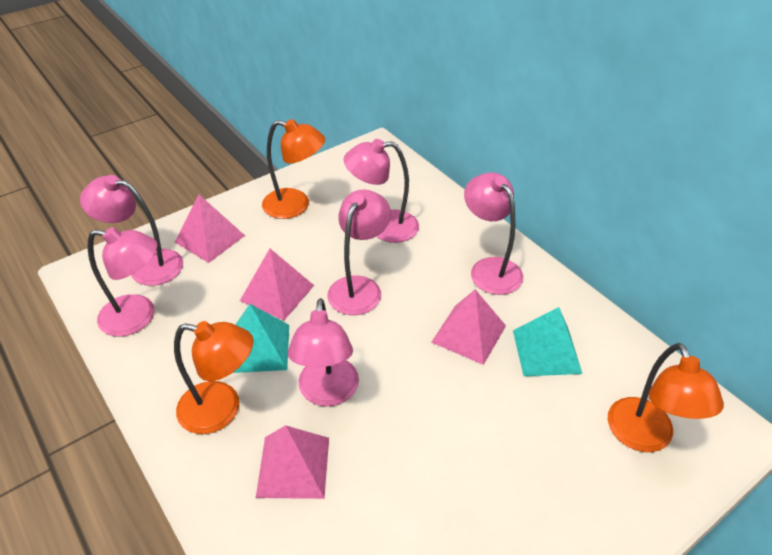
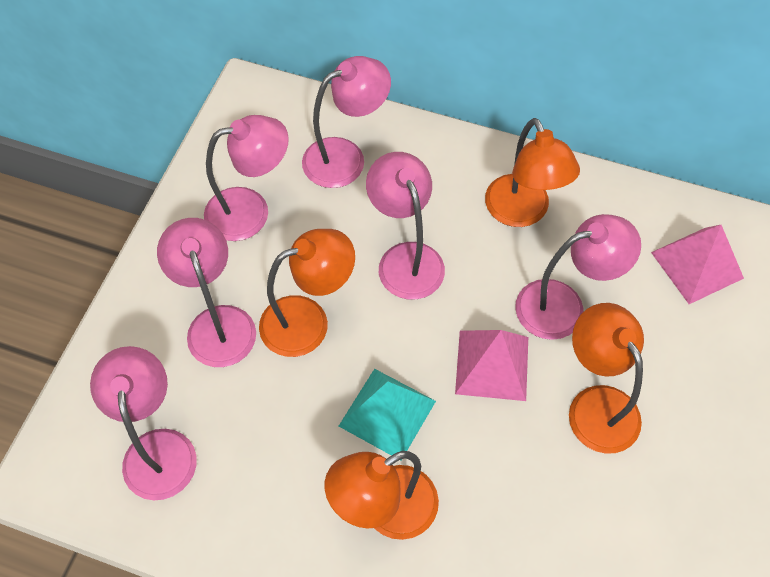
orange lamp: 3 -> 4
pink pyramid: 4 -> 2
turquoise pyramid: 2 -> 1

